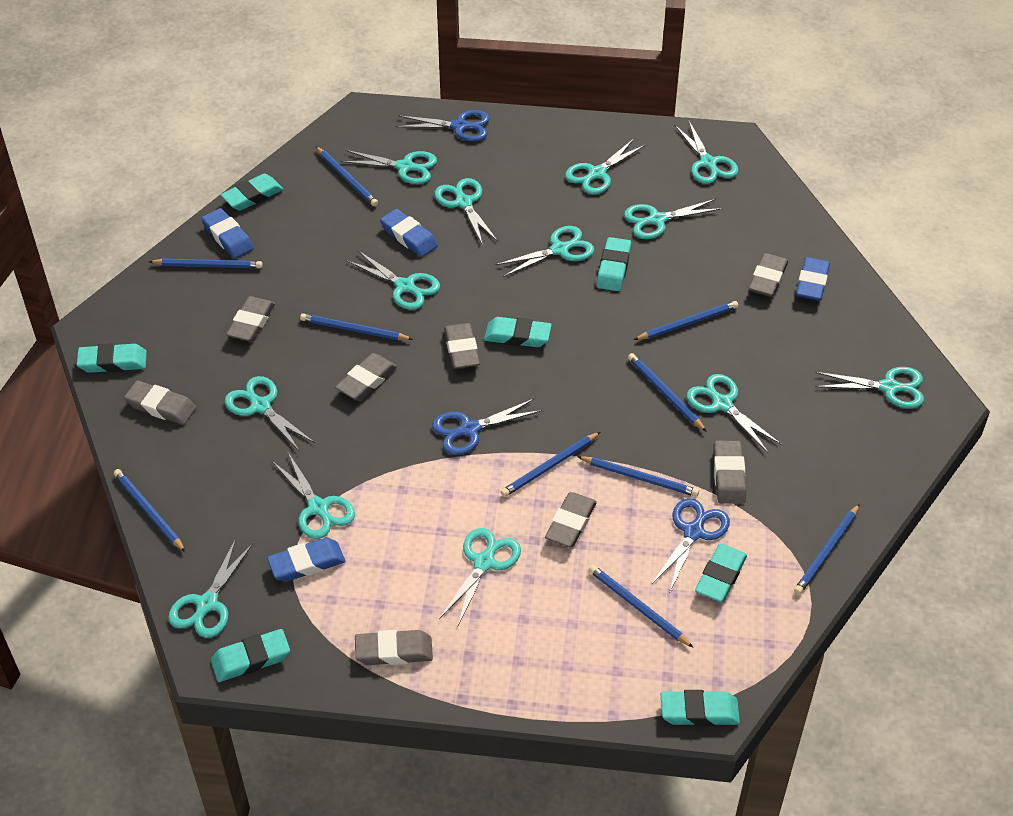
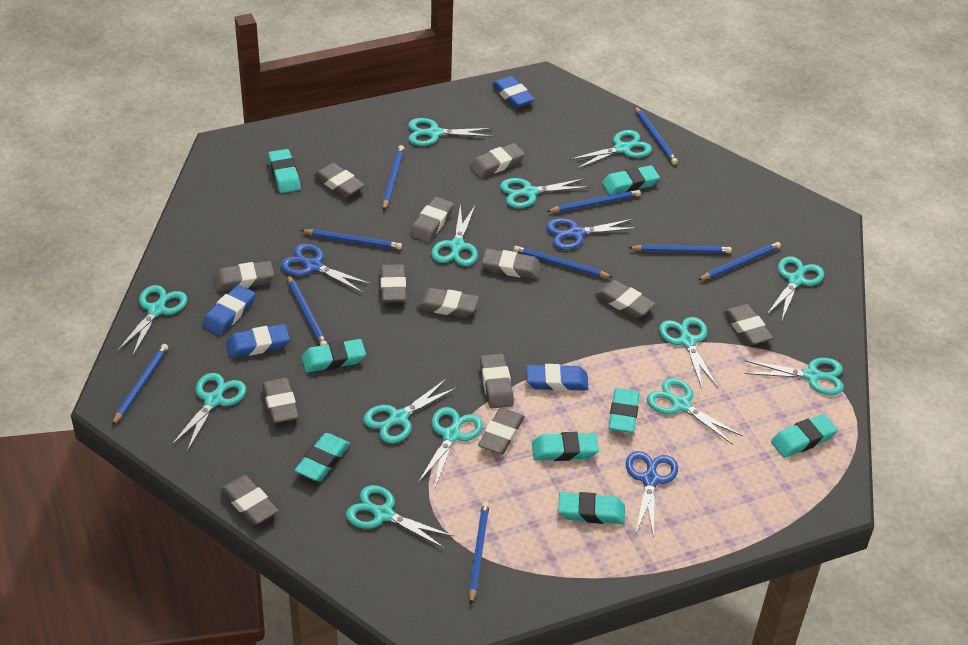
grey eraser: 8 -> 13
turquoise eraser: 7 -> 8

